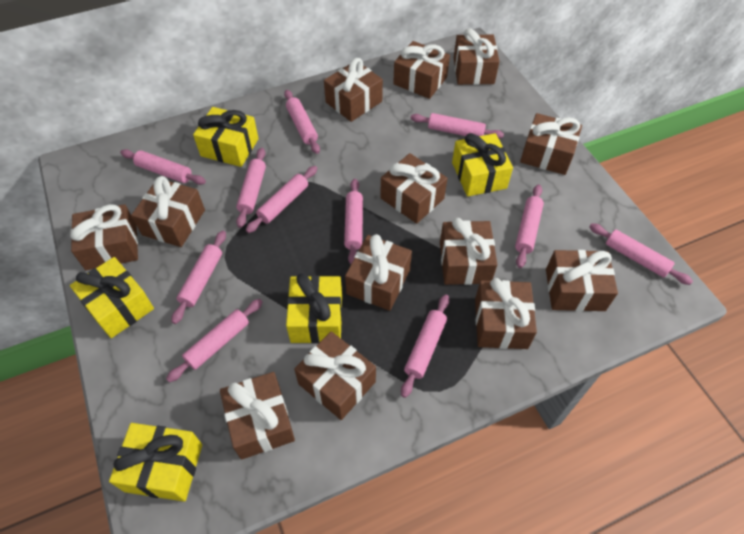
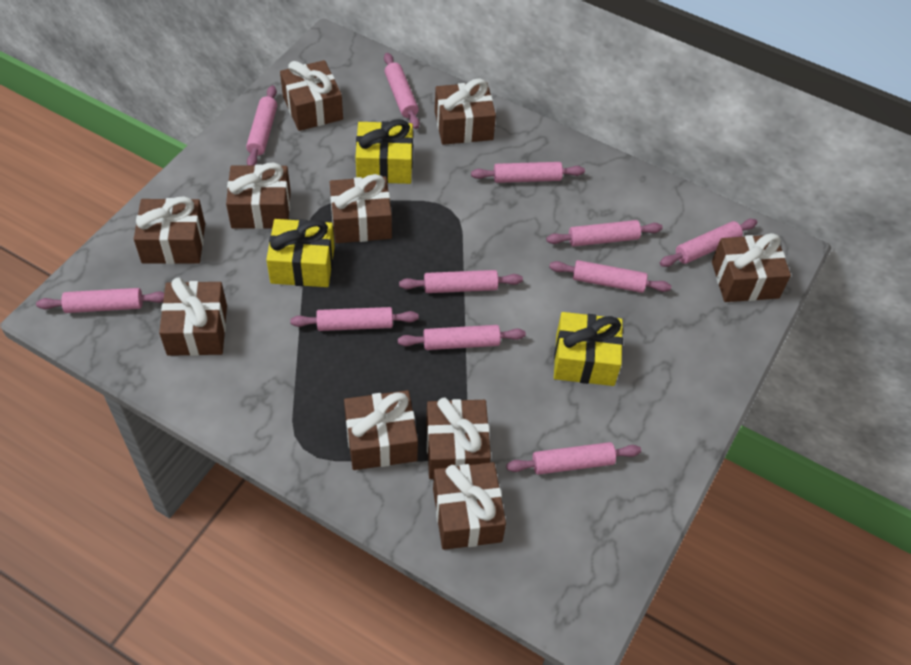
brown gift: 13 -> 10
yellow gift: 5 -> 3

